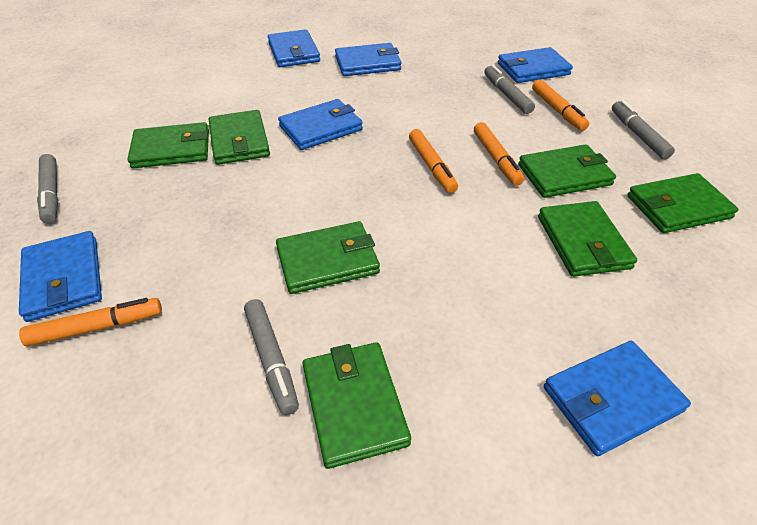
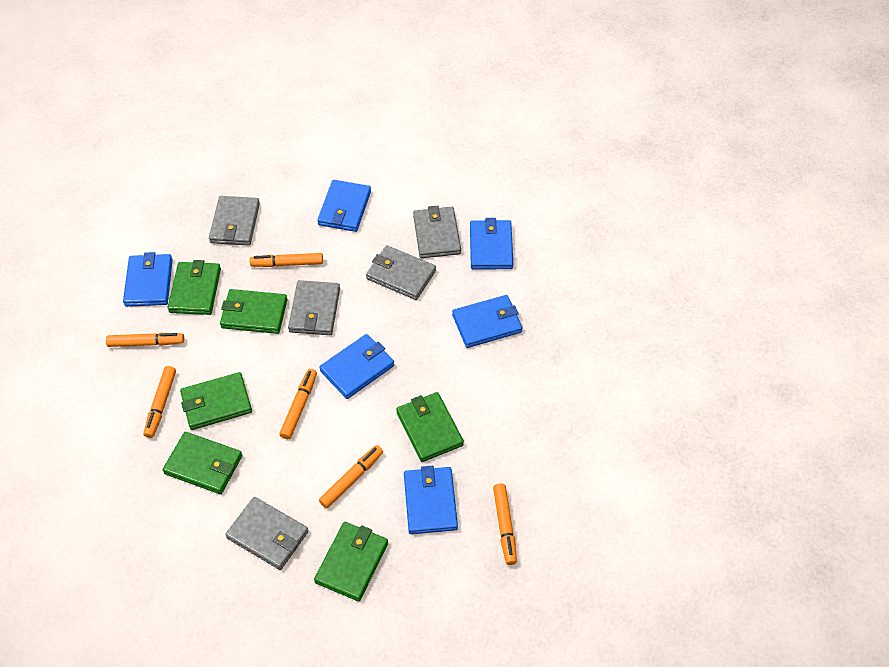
green wallet: 7 -> 6
grey marker: 4 -> 0
grey wallet: 0 -> 5
orange marker: 4 -> 6

